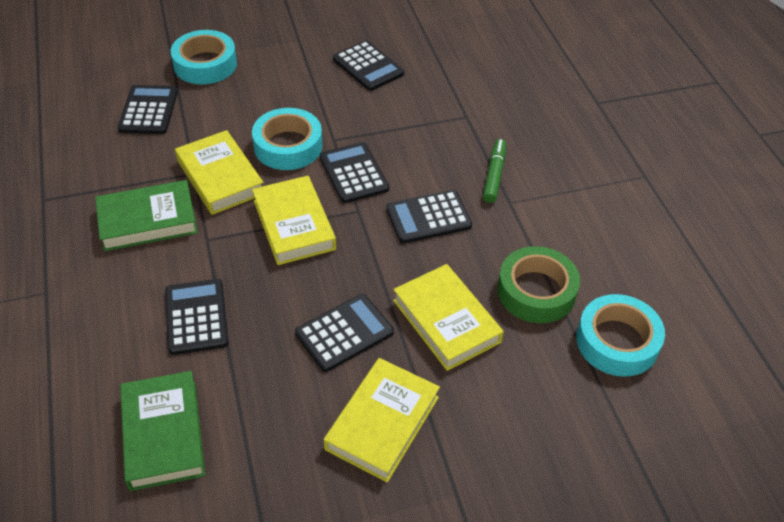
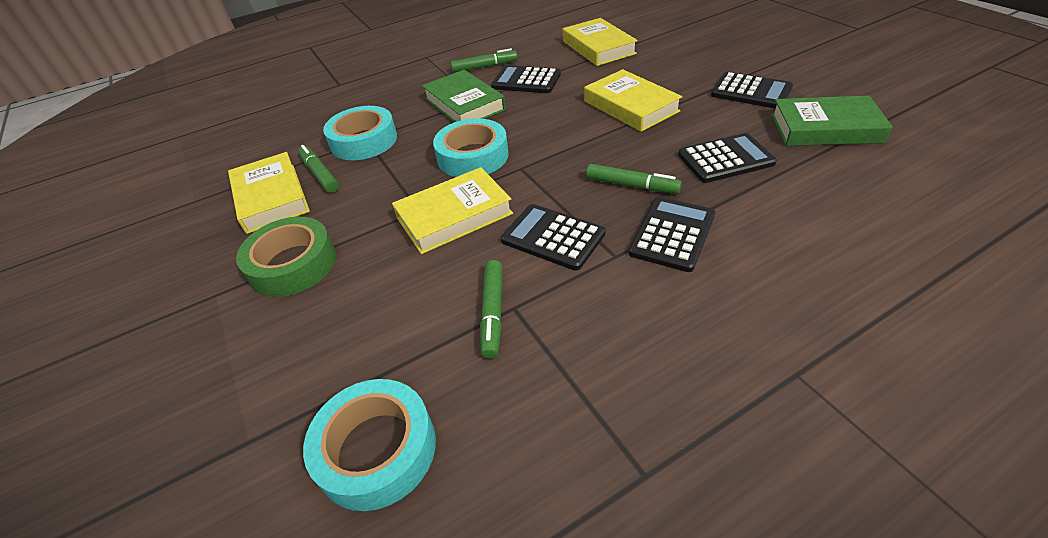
black calculator: 6 -> 5
green marker: 1 -> 4

